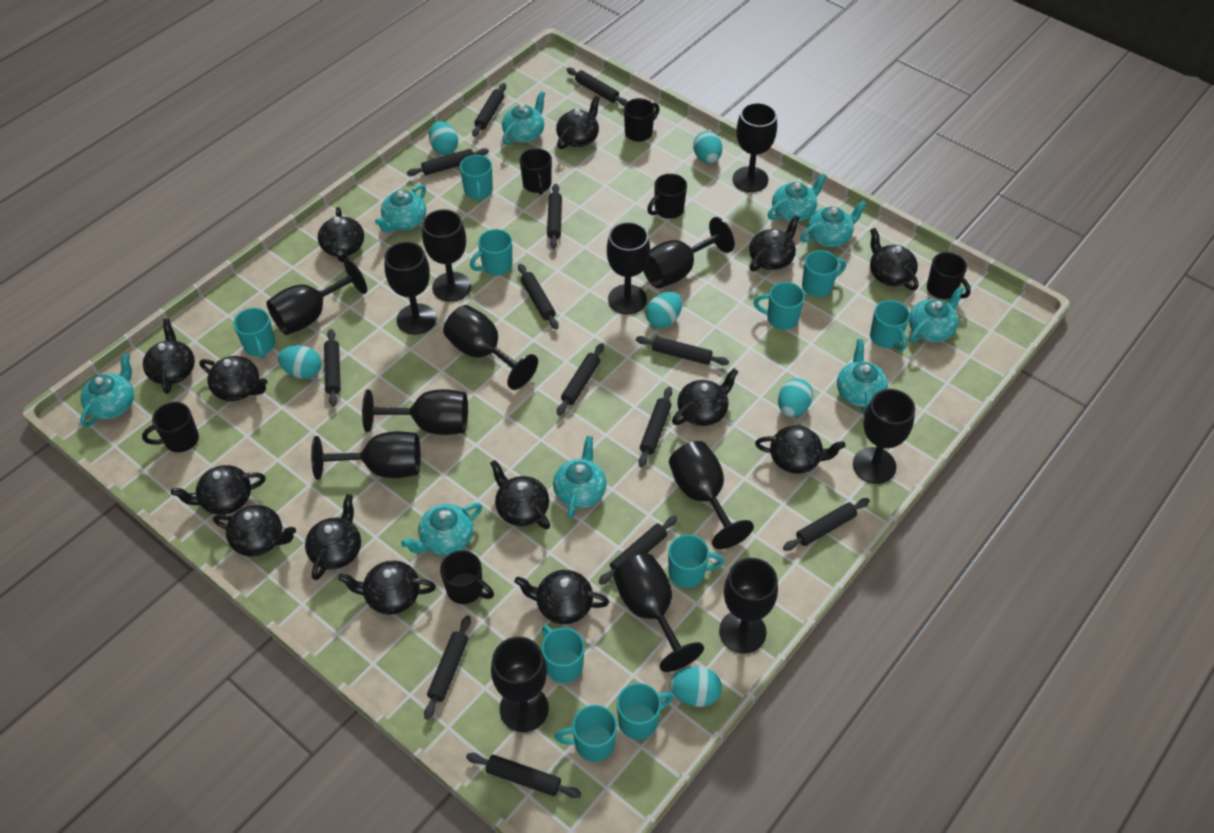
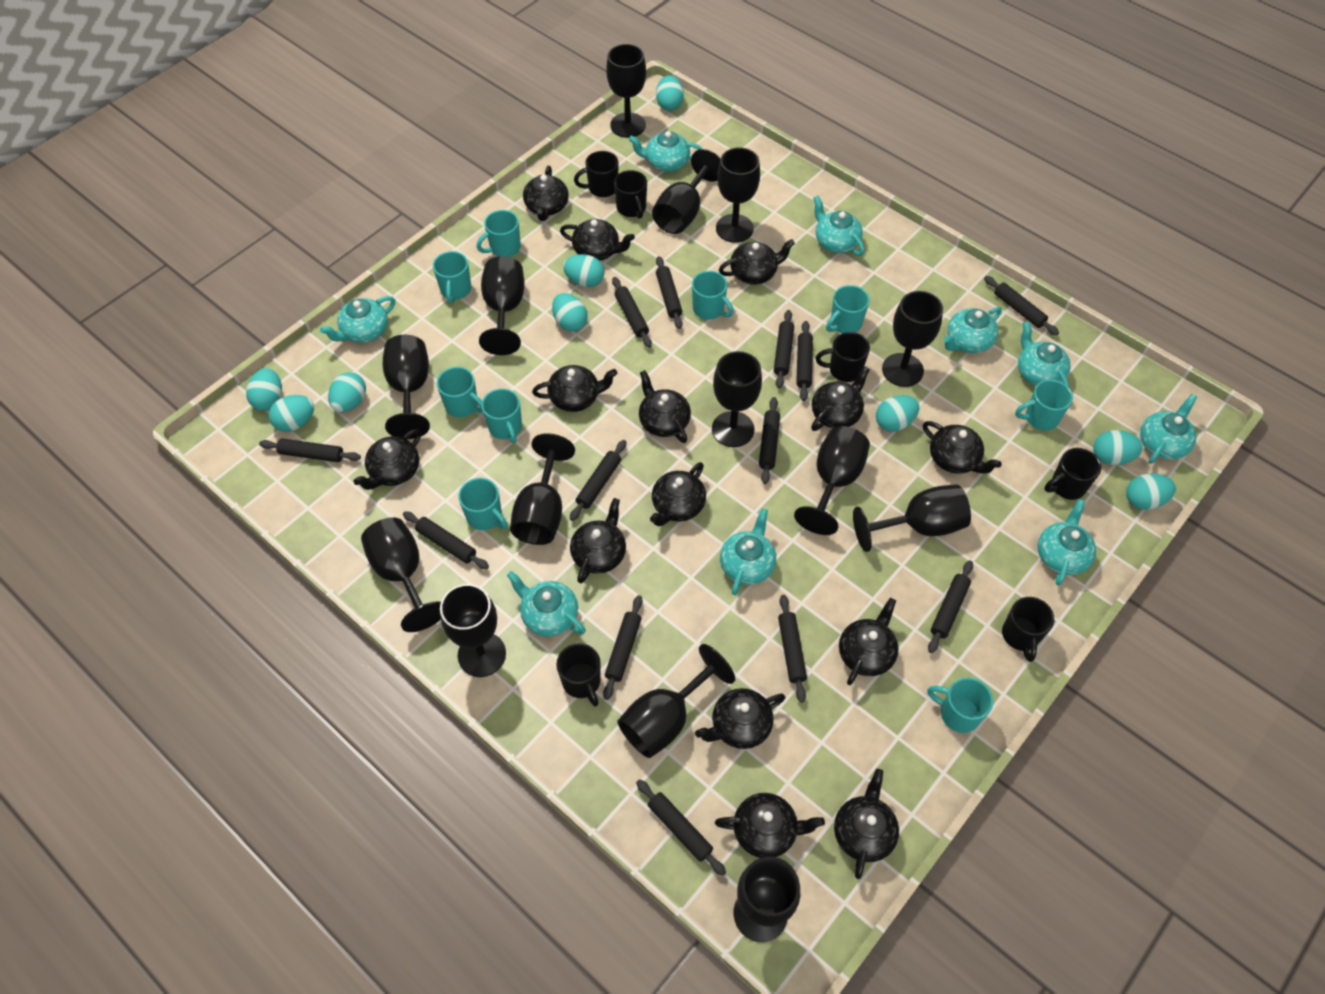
turquoise egg: 6 -> 9
turquoise mug: 10 -> 9

